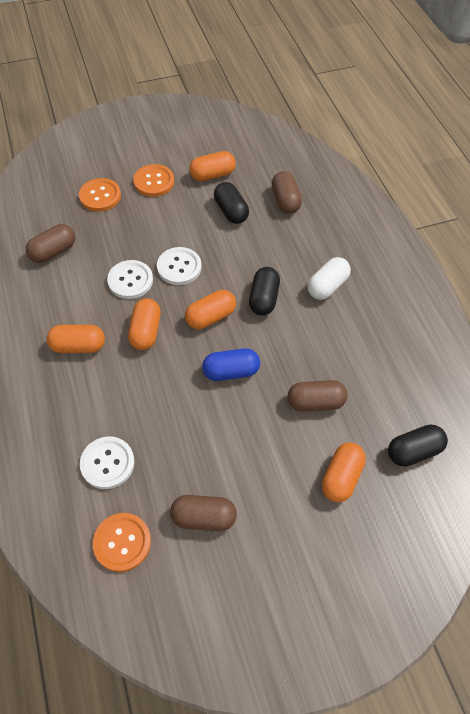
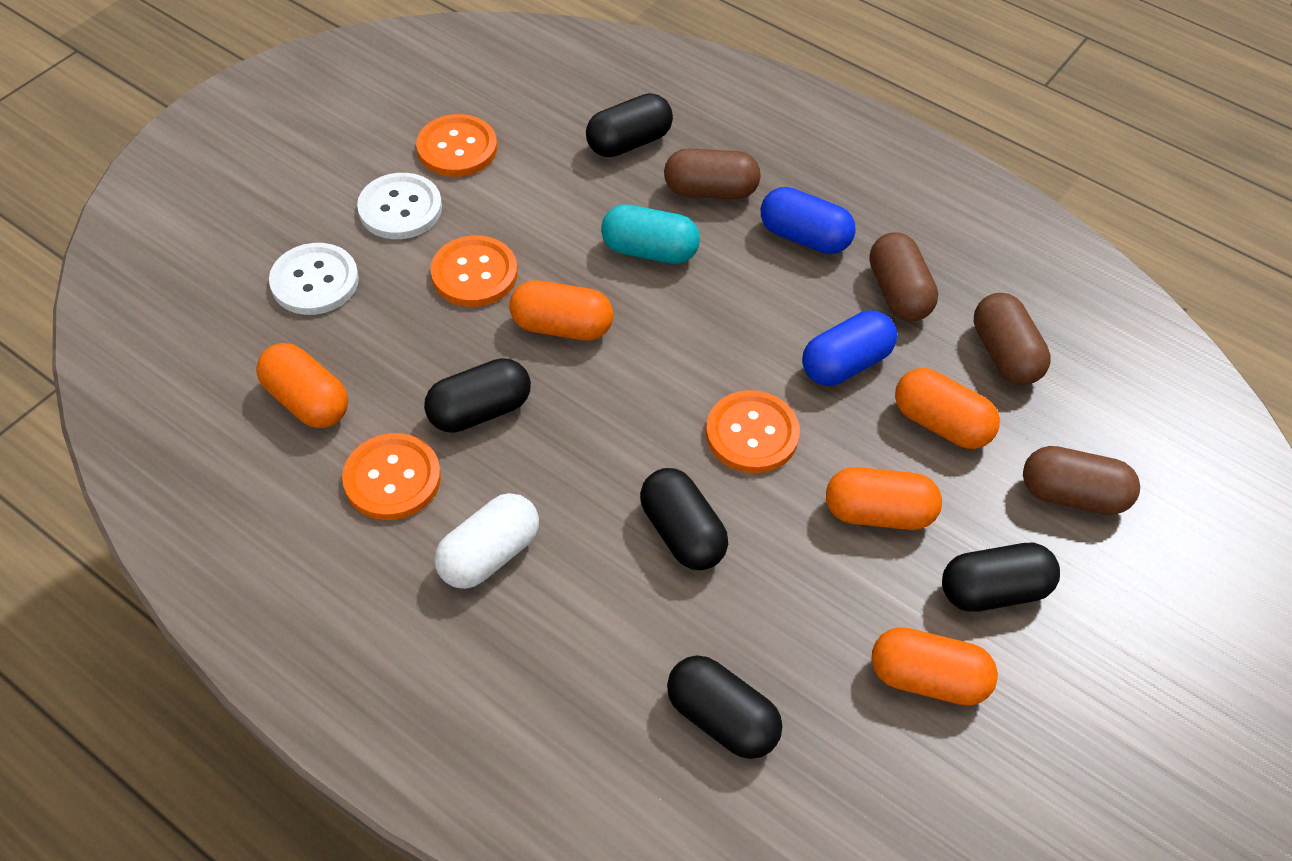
black capsule: 3 -> 5
blue capsule: 1 -> 2
orange button: 3 -> 4
turquoise capsule: 0 -> 1
white button: 3 -> 2

